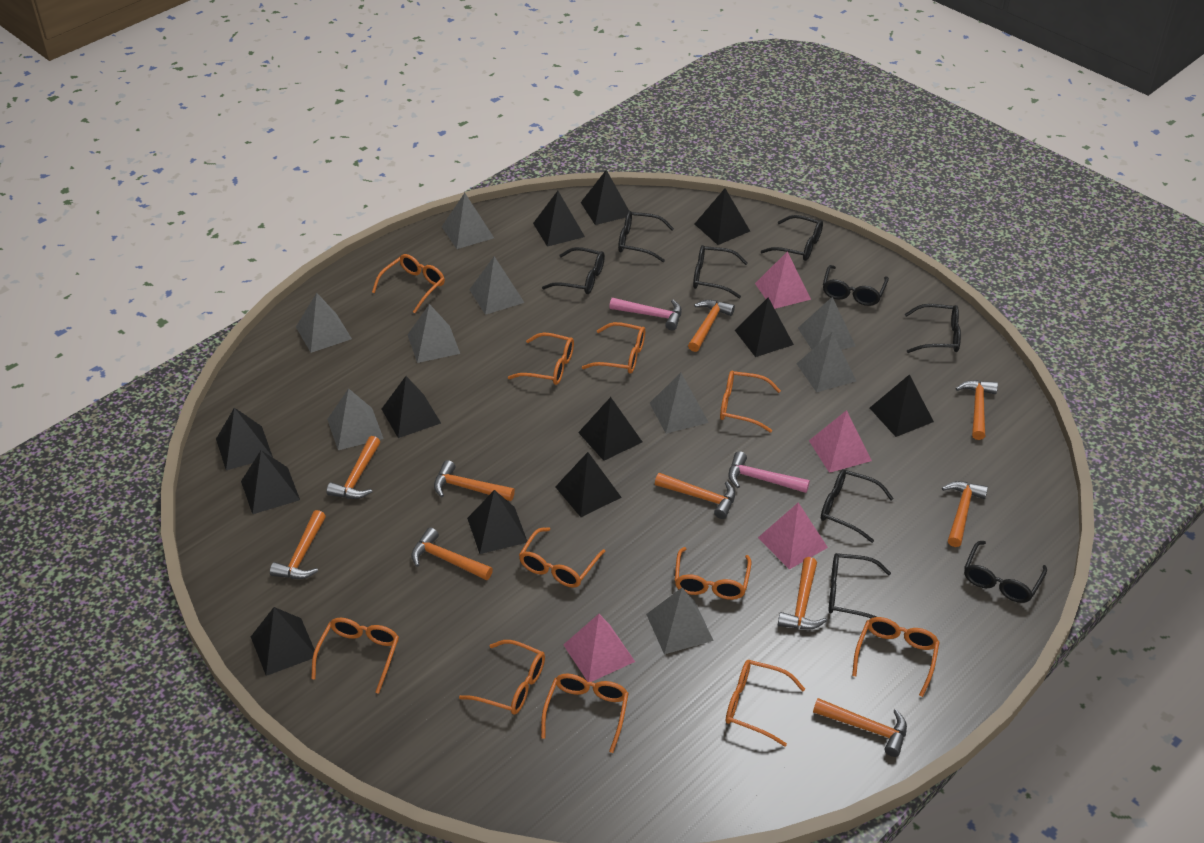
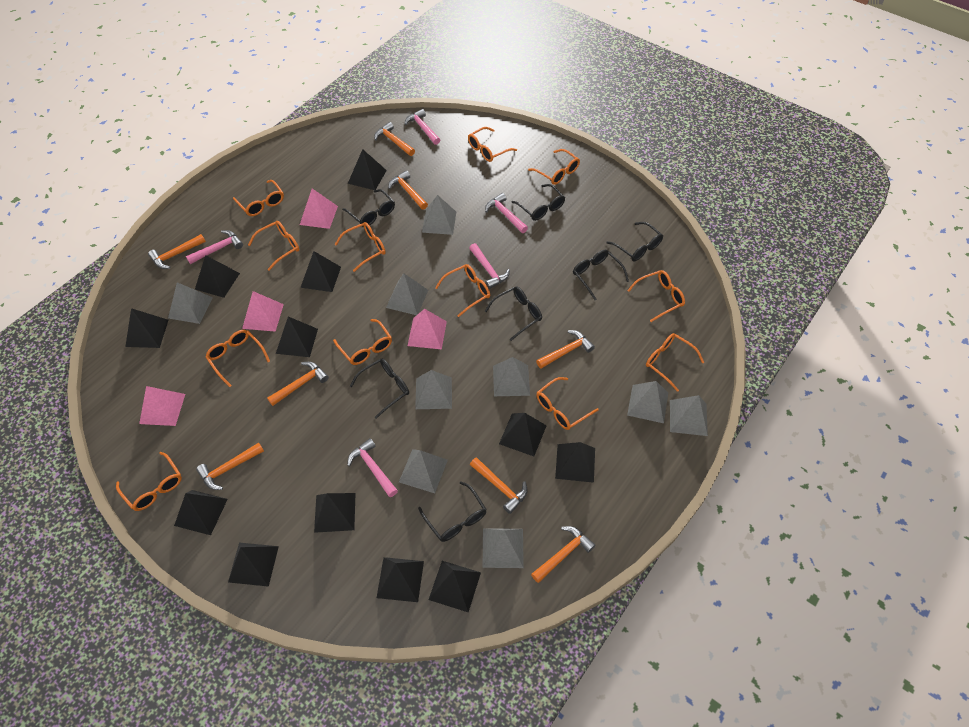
black glasses: 9 -> 7
orange glasses: 11 -> 12
orange hammer: 10 -> 8
pink hammer: 2 -> 5

